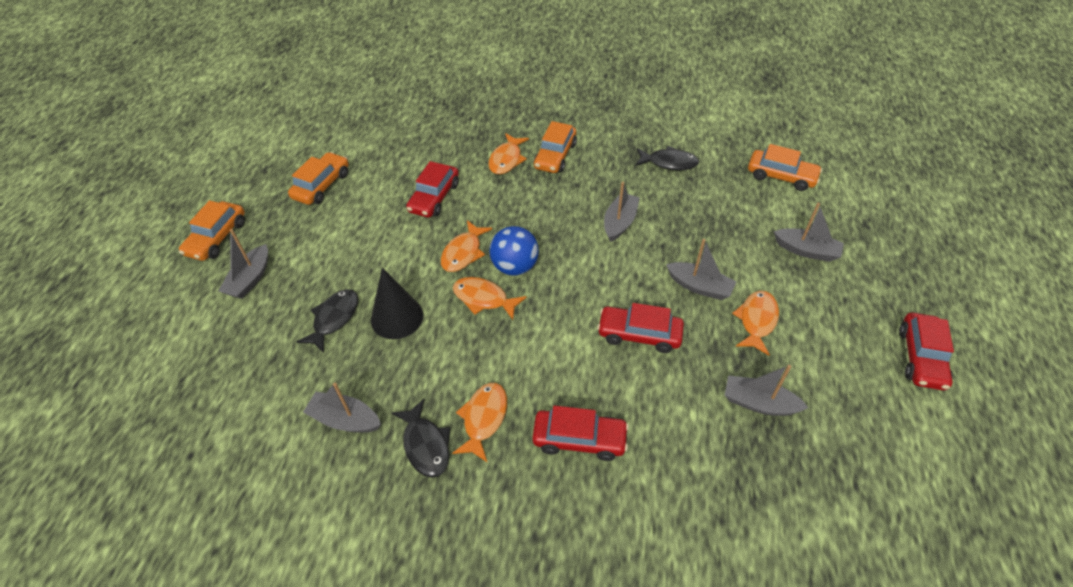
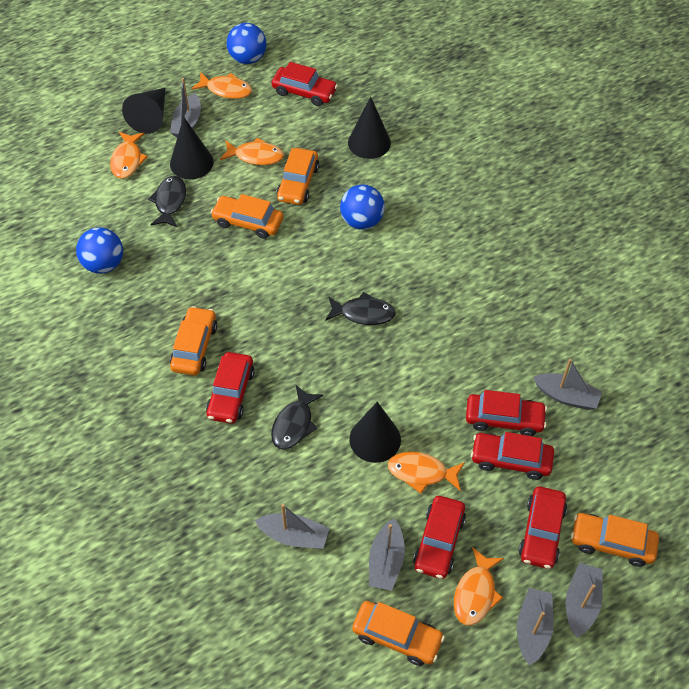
black cone: 1 -> 4
blue ball: 1 -> 3
orange car: 4 -> 5
red car: 4 -> 6

